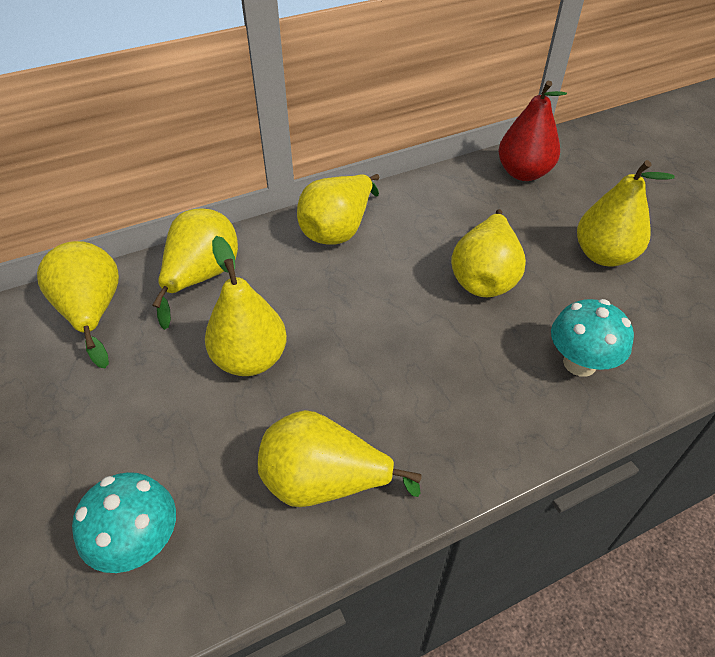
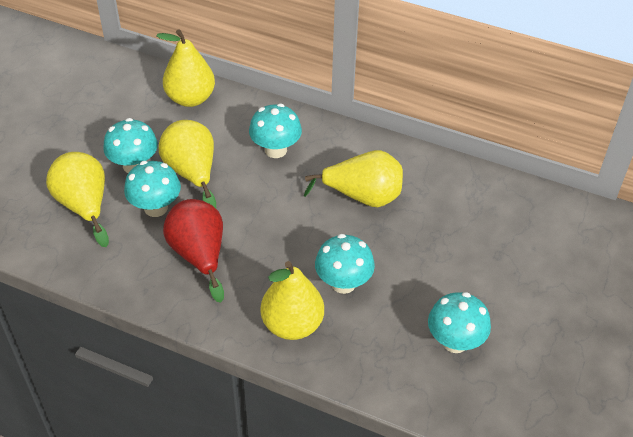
turquoise mushroom: 2 -> 5
yellow pear: 7 -> 5

